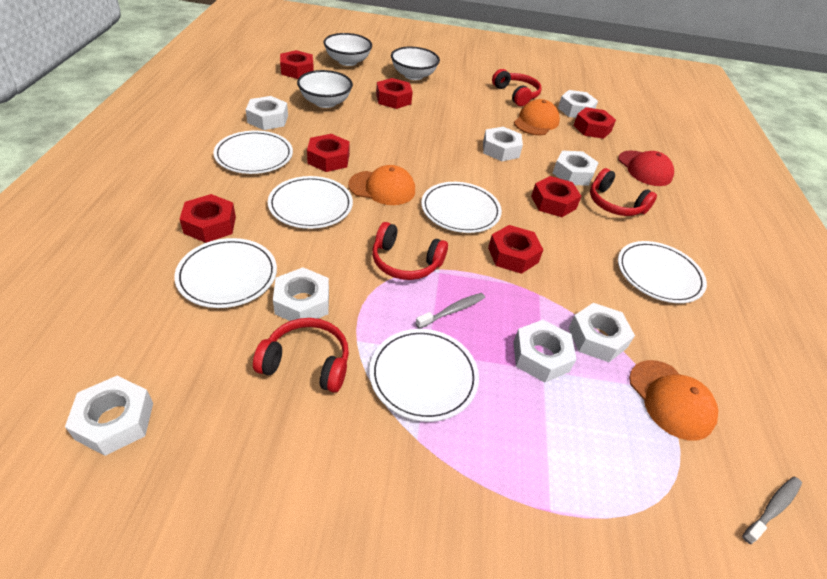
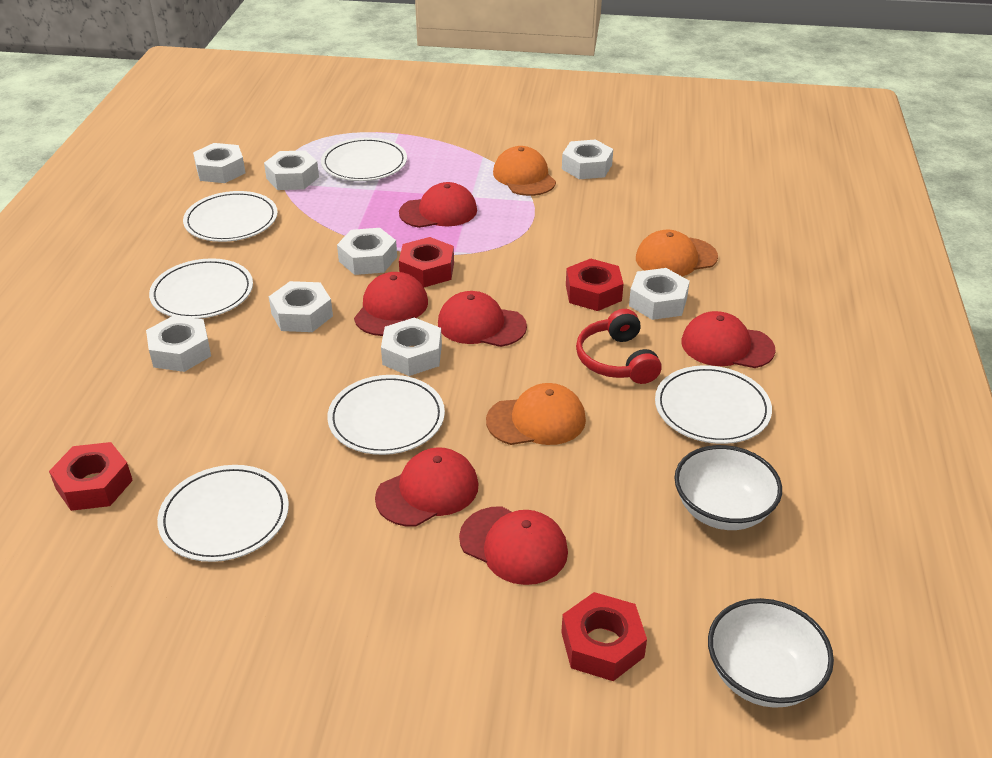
grey toothbrush: 2 -> 0
red cap: 1 -> 6
red headphones: 4 -> 1
red nut: 7 -> 4
white bowl: 3 -> 2

